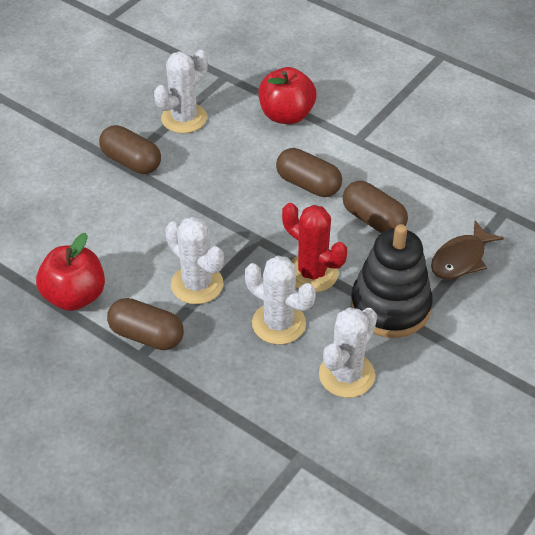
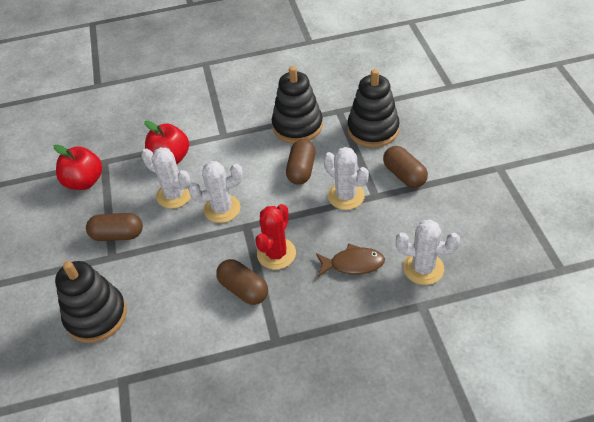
black stacking toy: 1 -> 3

